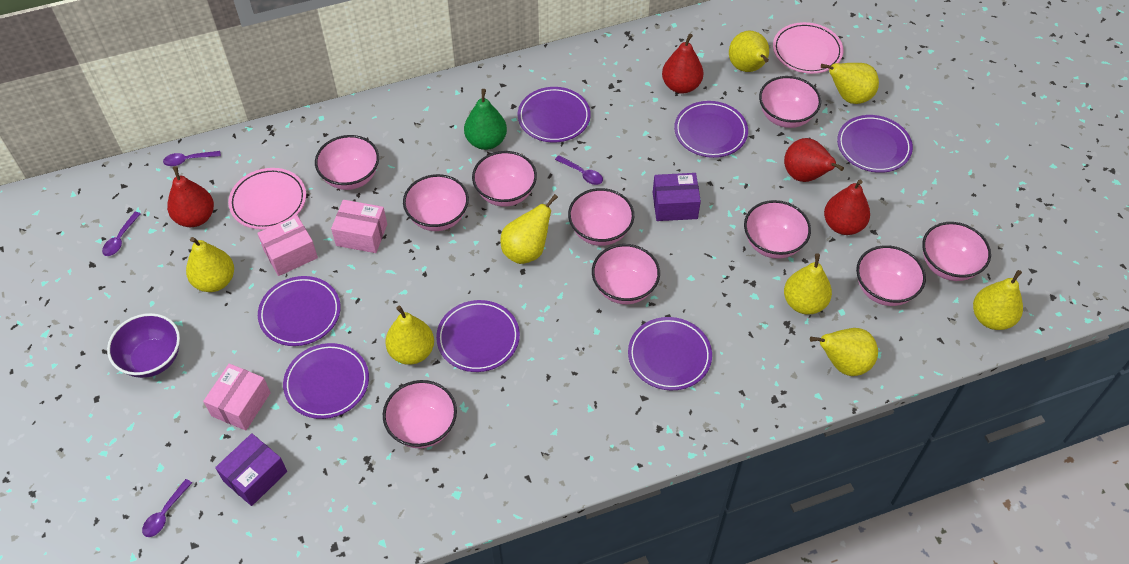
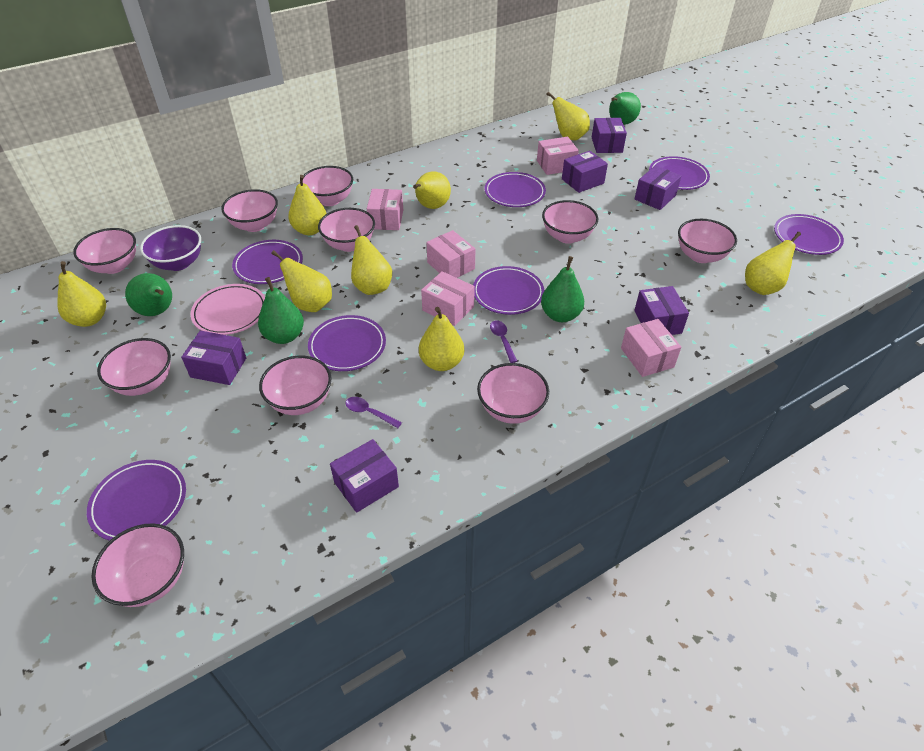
green pear: 1 -> 4
pink box: 3 -> 5
pink plate: 2 -> 1
purple box: 2 -> 6
purple spoon: 4 -> 2
red pear: 4 -> 0

